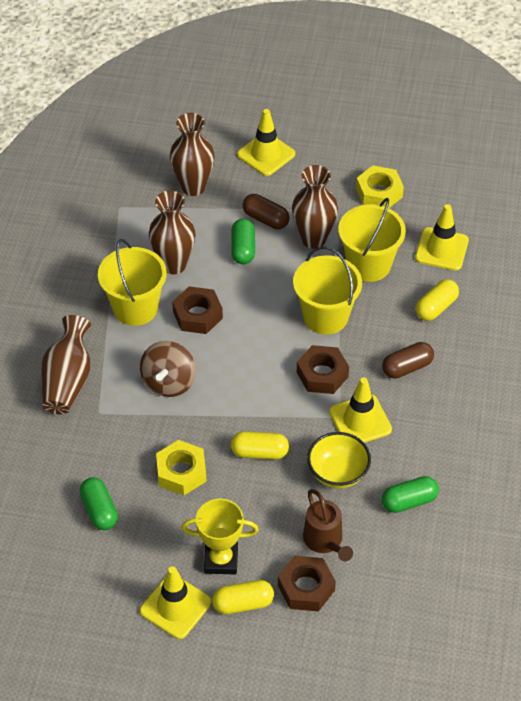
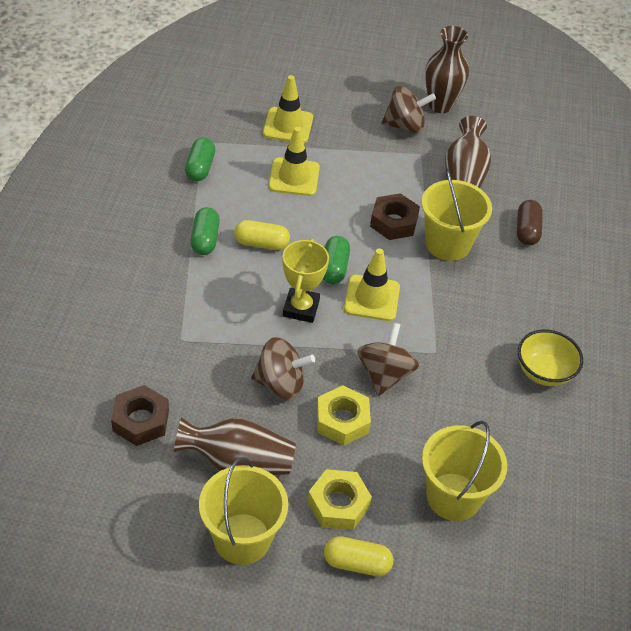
brown capsule: 2 -> 1
brown nut: 3 -> 2
brown spinning top: 1 -> 3
brown vase: 4 -> 3
brown watering can: 1 -> 0
yellow capsule: 3 -> 2
yellow traffic cone: 4 -> 3

